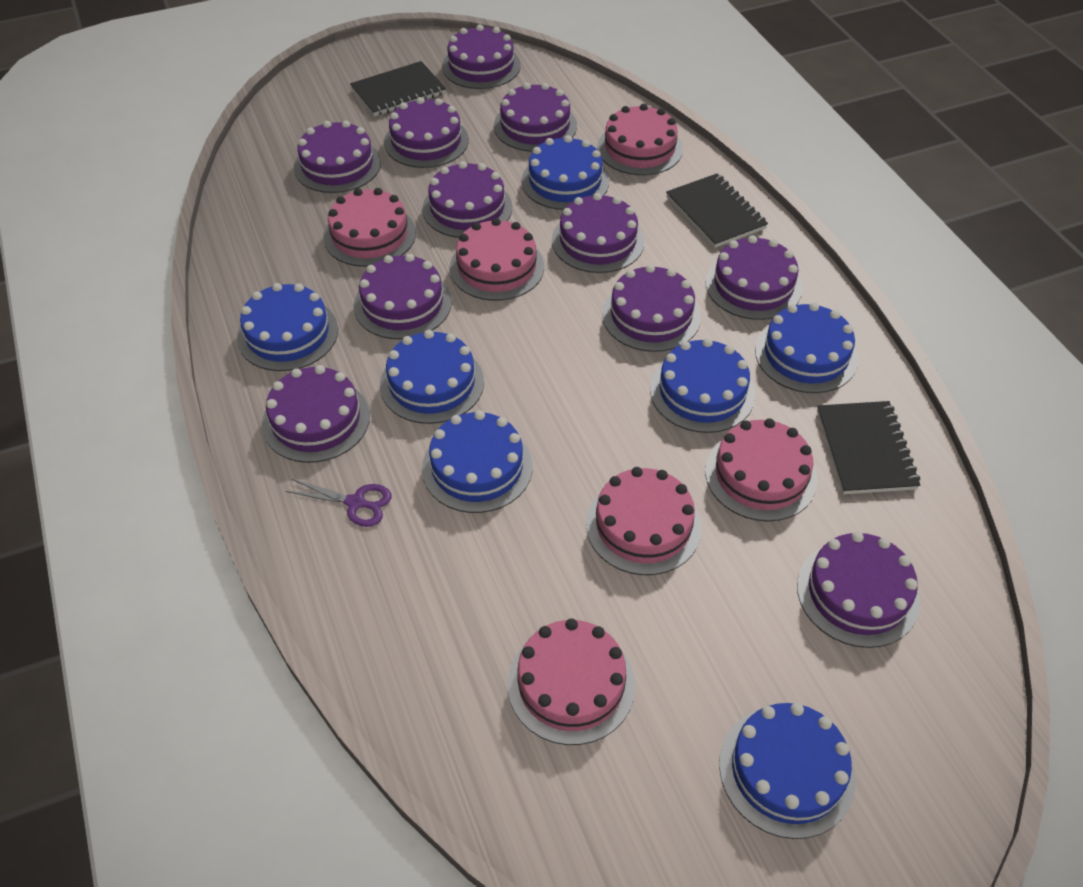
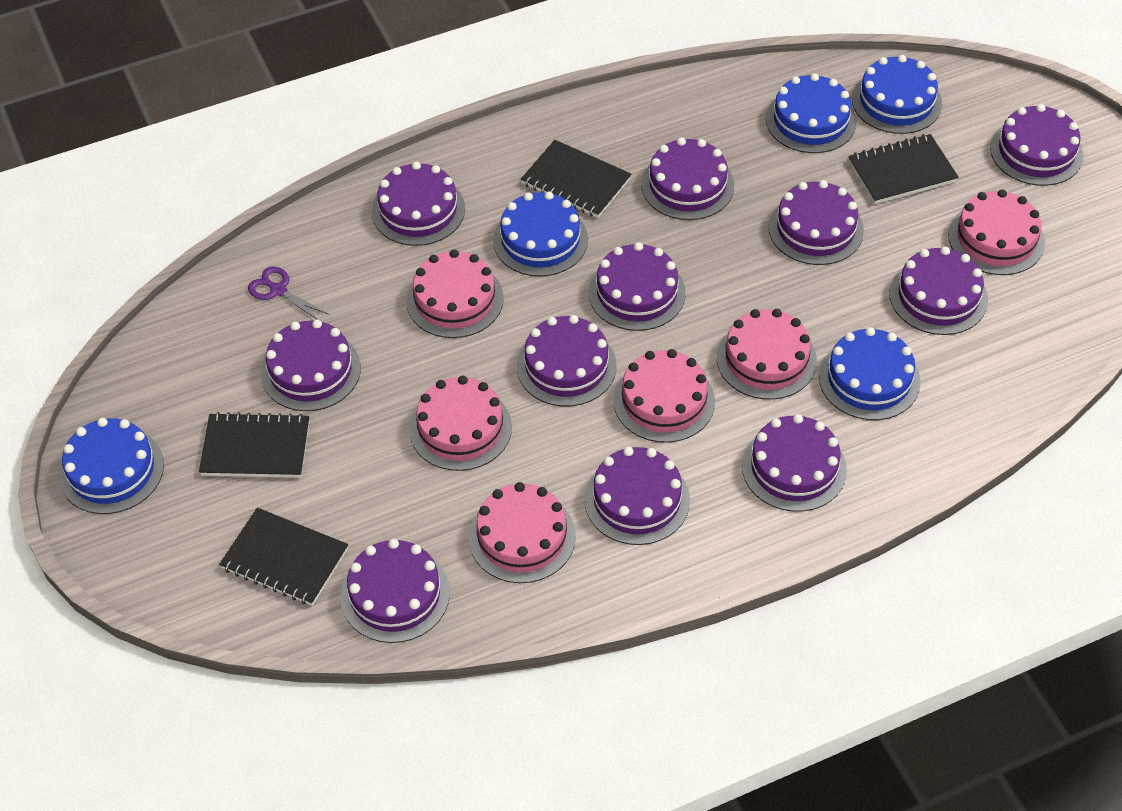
black notebook: 3 -> 4
blue cake: 7 -> 5

